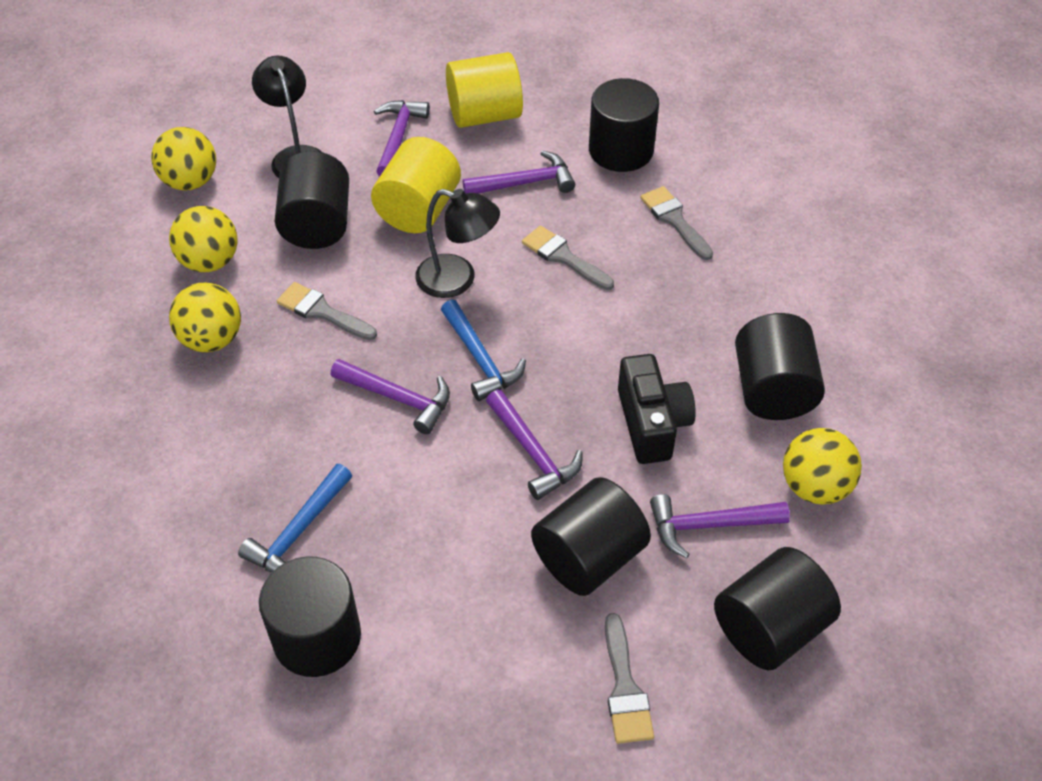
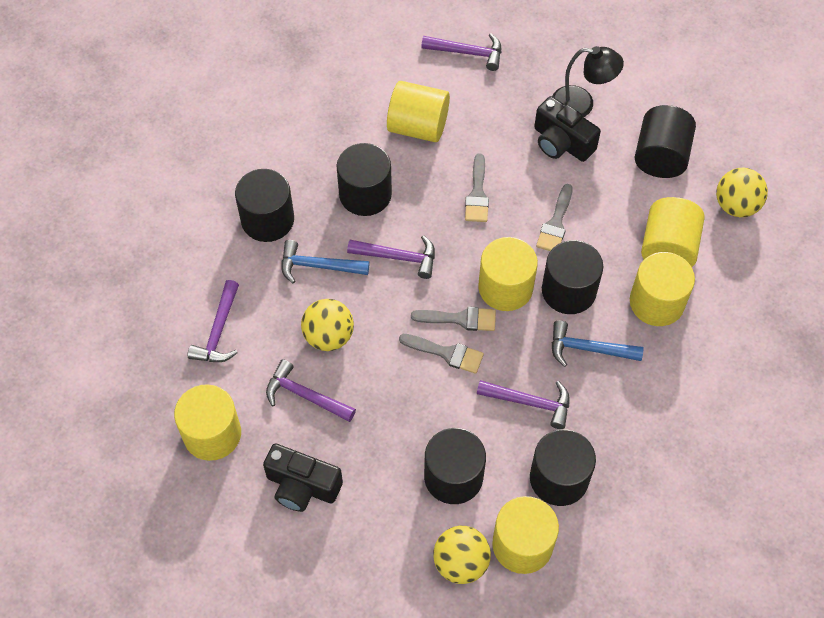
black camera: 1 -> 2
black lamp: 2 -> 1
yellow ball: 4 -> 3
yellow cylinder: 2 -> 6

